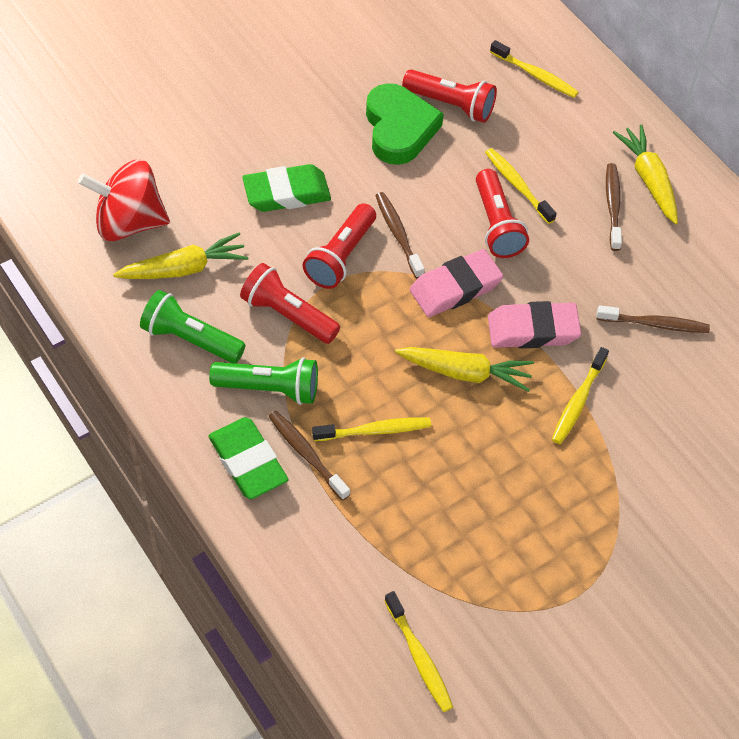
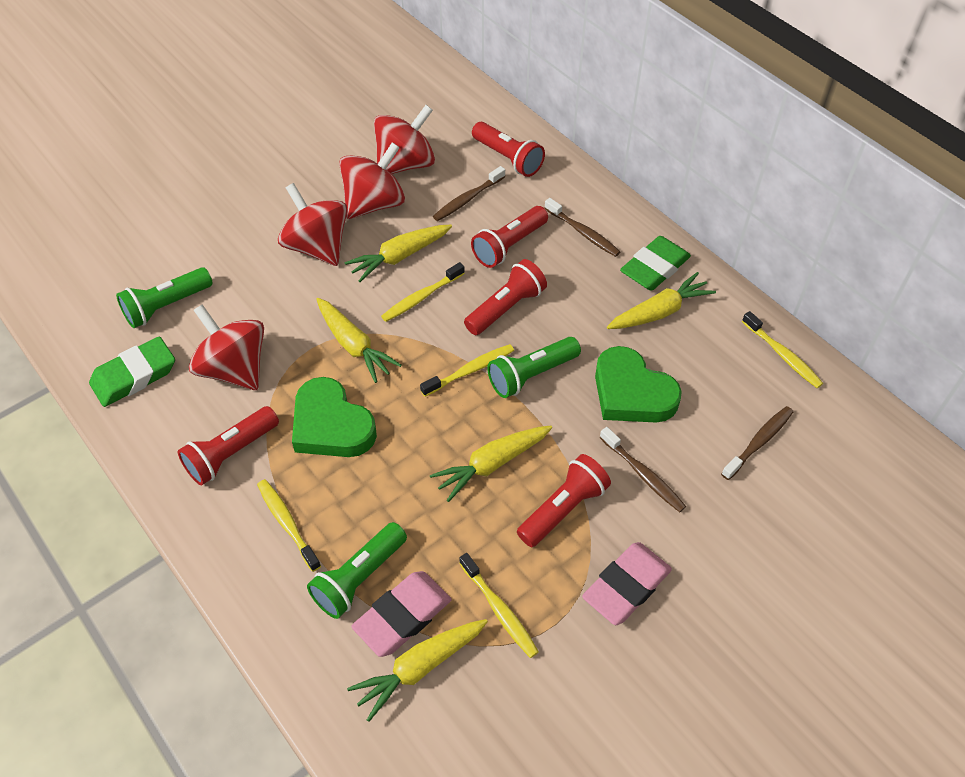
green flashlight: 2 -> 3
green heart: 1 -> 2
red flashlight: 4 -> 5
red spinning top: 1 -> 4
yellow carrot: 3 -> 5

